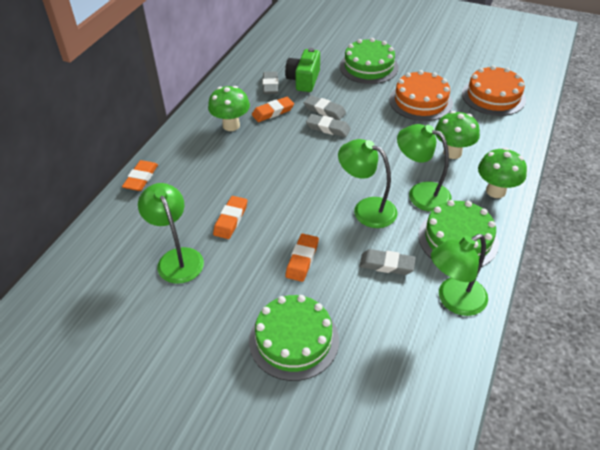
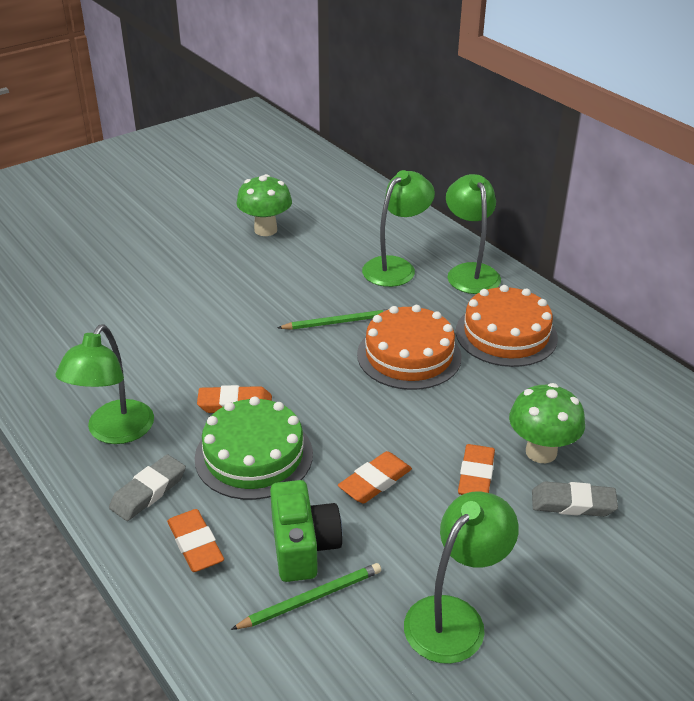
green cake: 3 -> 1
green mushroom: 3 -> 2
green pencil: 0 -> 2
grey eraser: 4 -> 2

